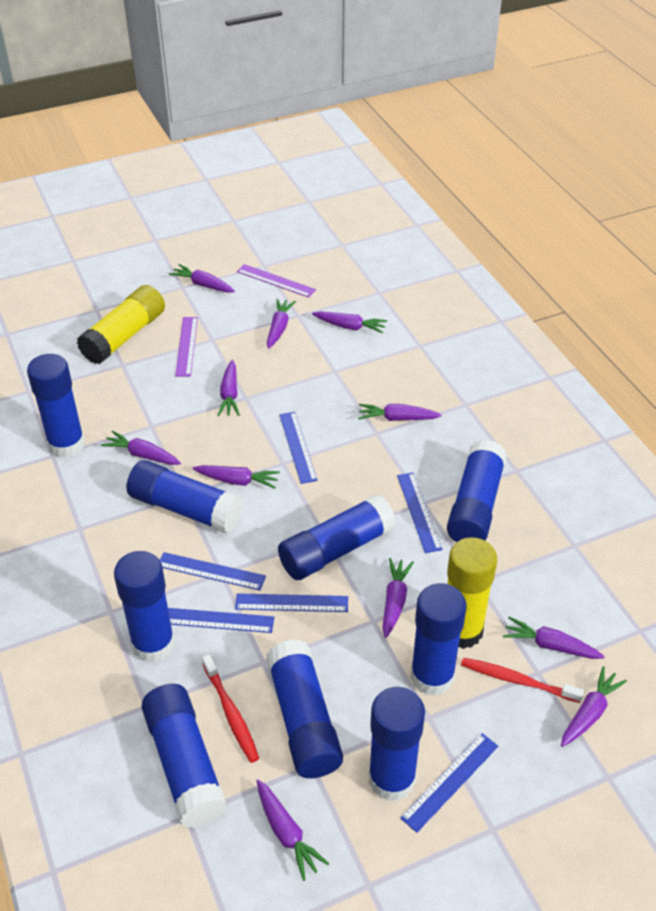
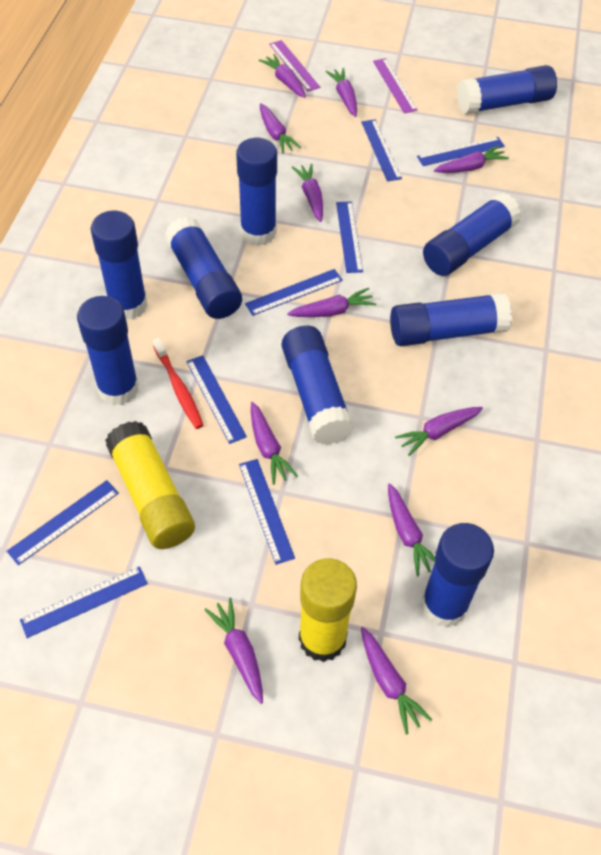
blue ruler: 6 -> 8
red toothbrush: 2 -> 1

